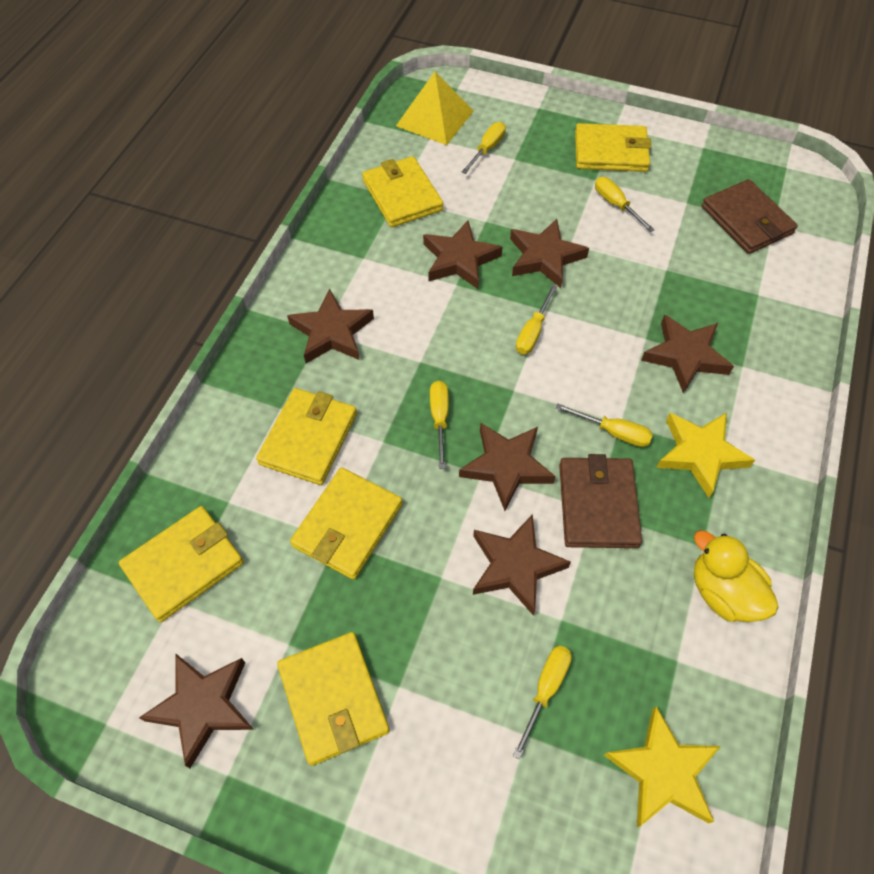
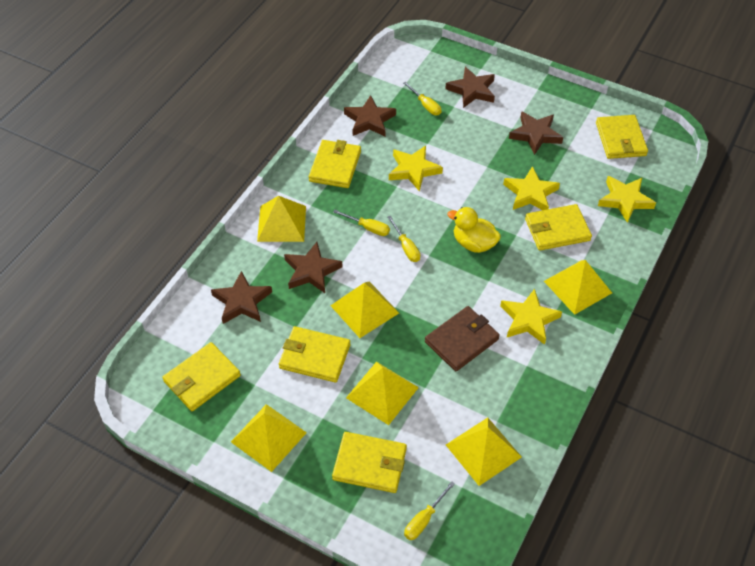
brown star: 7 -> 5
brown wallet: 2 -> 1
yellow pyramid: 1 -> 6
yellow screwdriver: 6 -> 4
yellow star: 2 -> 4

